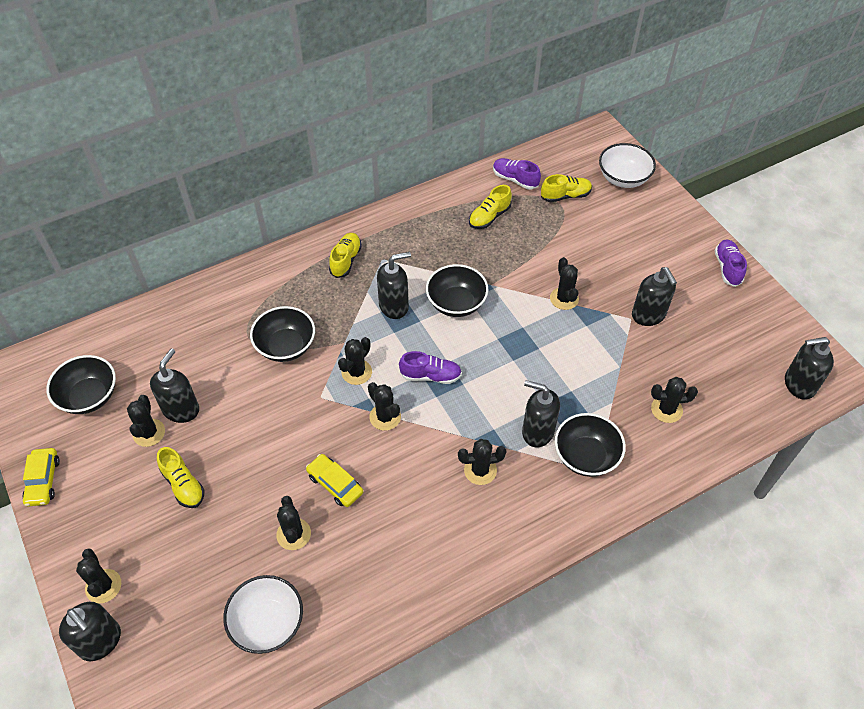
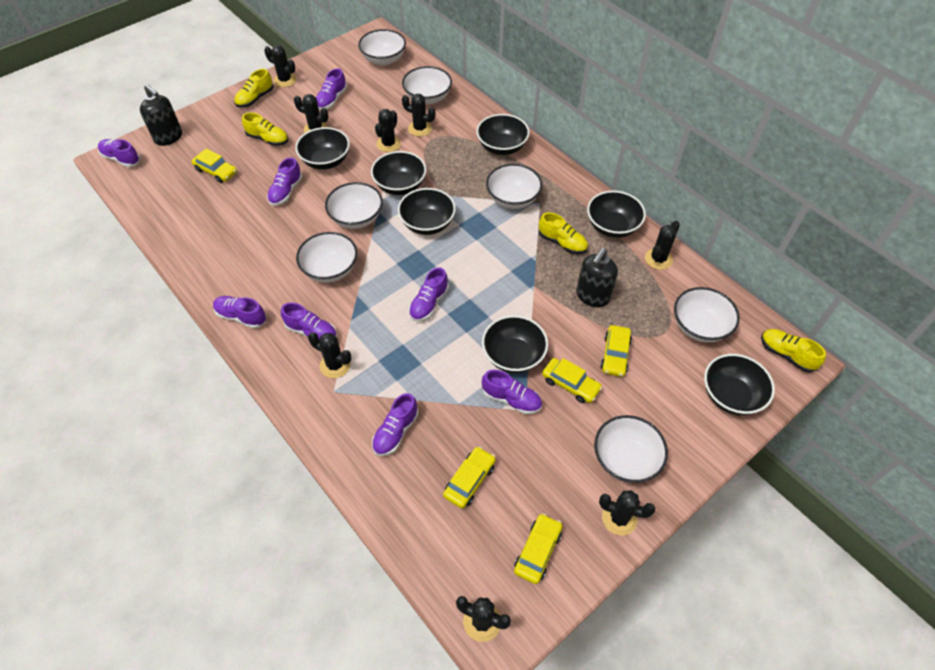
black bowl: 4 -> 7
black soap dispenser: 6 -> 2
purple shoe: 3 -> 8
white bowl: 2 -> 7
yellow car: 2 -> 5

